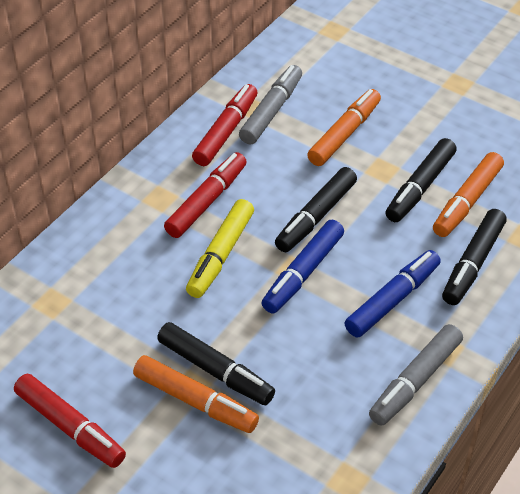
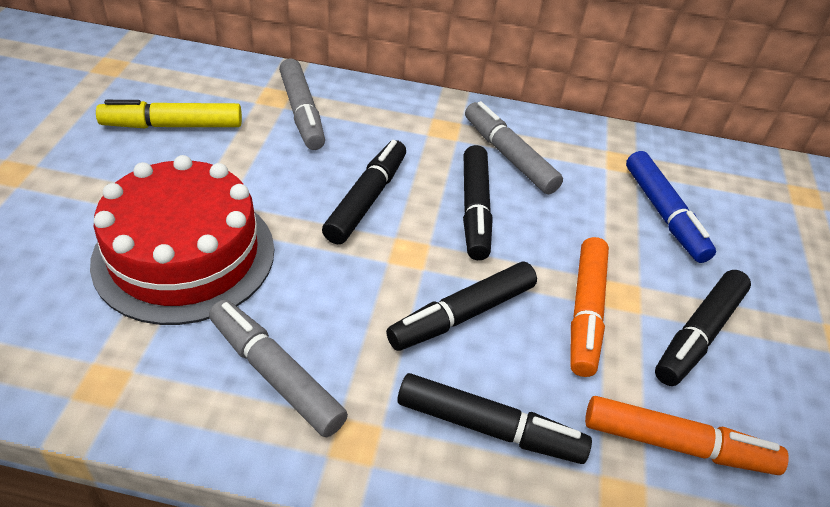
black marker: 4 -> 5
blue marker: 2 -> 1
grey marker: 2 -> 3
orange marker: 3 -> 2
red cake: 0 -> 1
red marker: 3 -> 0

